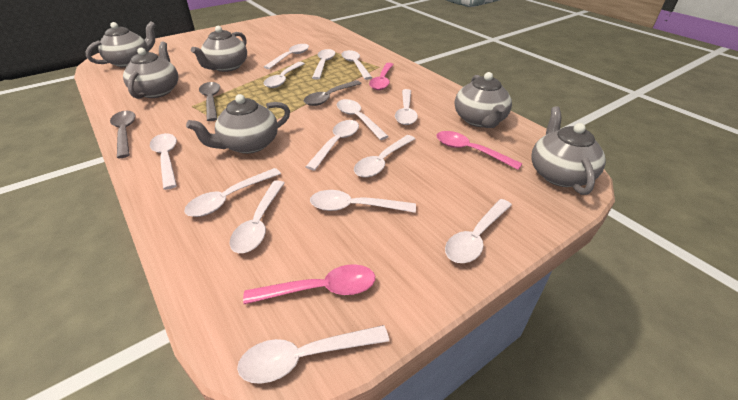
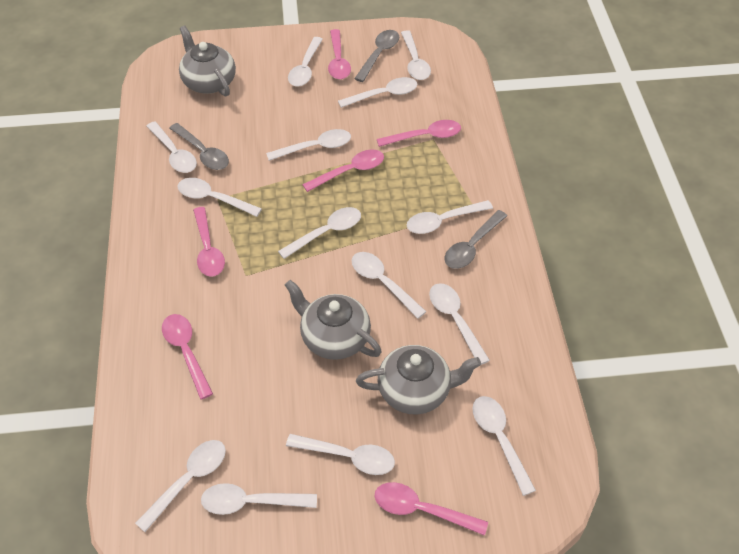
grey teapot: 6 -> 3
pink spoon: 3 -> 6

